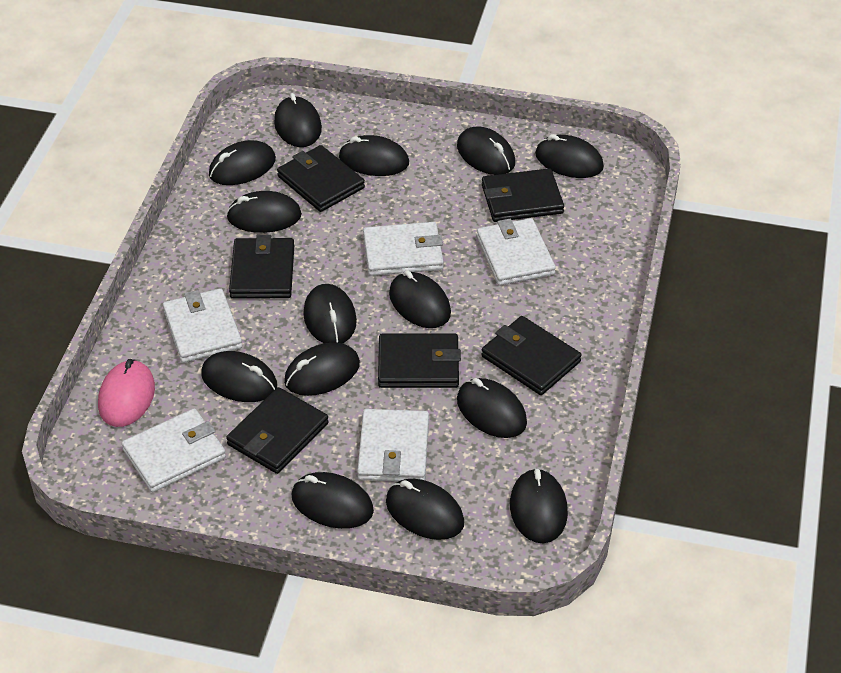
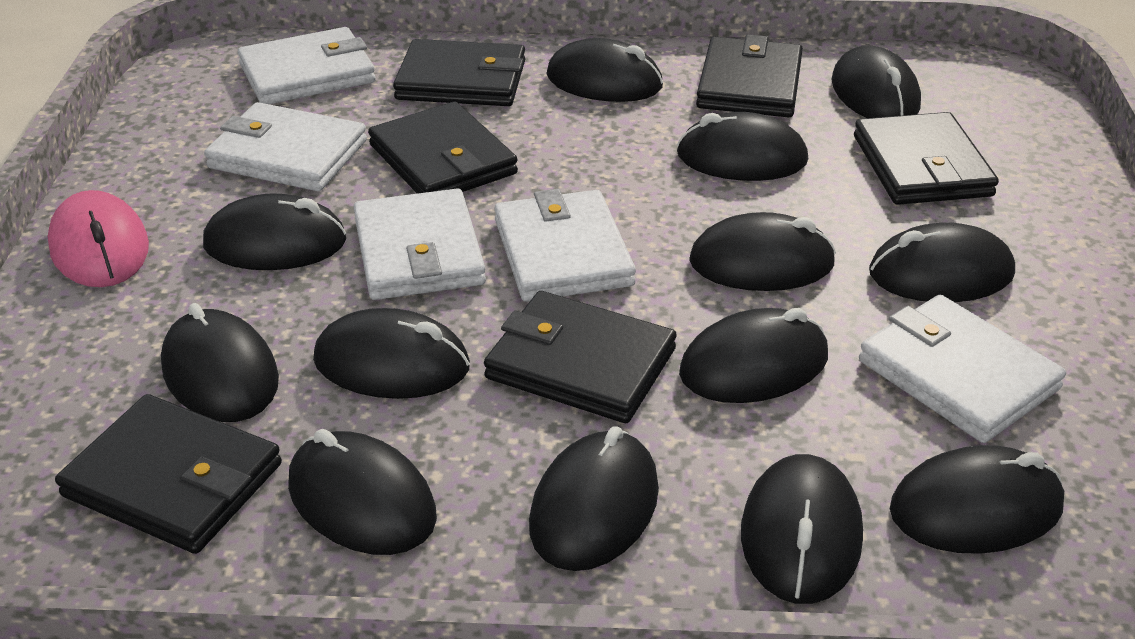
black mouse: 14 -> 13

